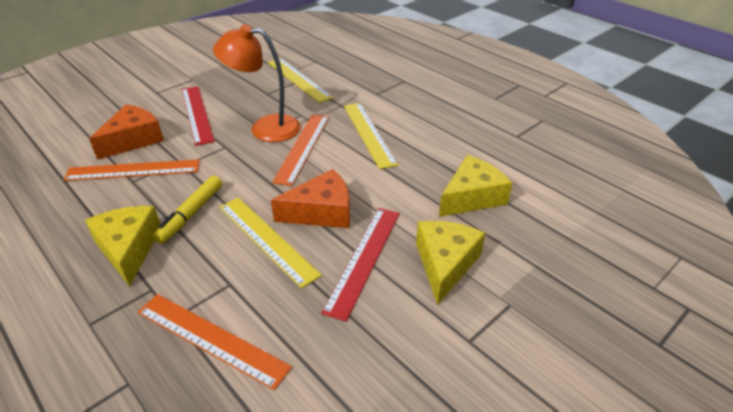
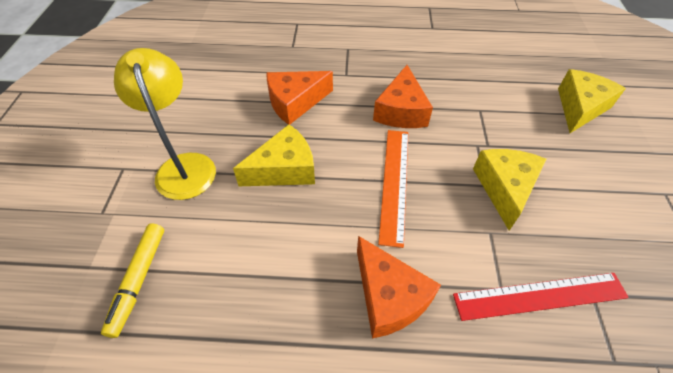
orange cheese: 2 -> 3
orange lamp: 1 -> 0
orange ruler: 3 -> 1
red ruler: 2 -> 1
yellow lamp: 0 -> 1
yellow ruler: 3 -> 0

